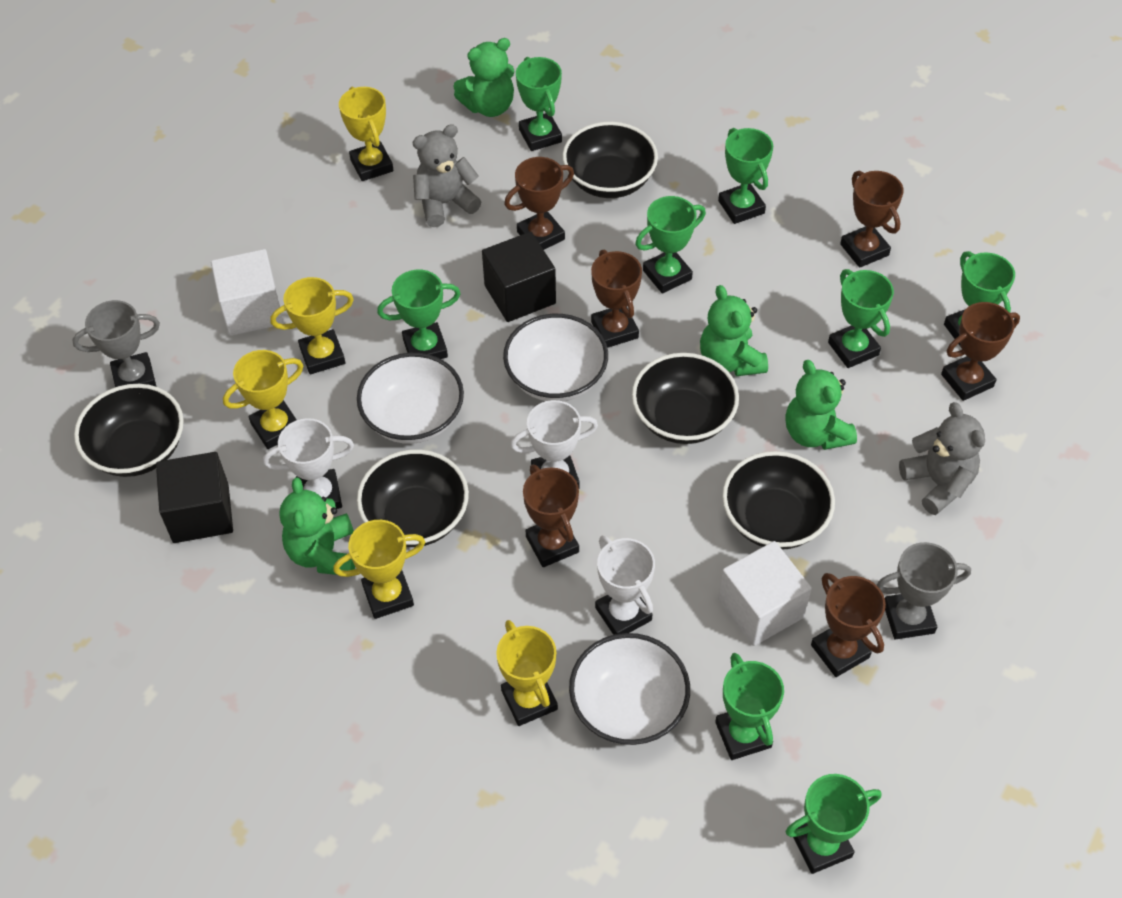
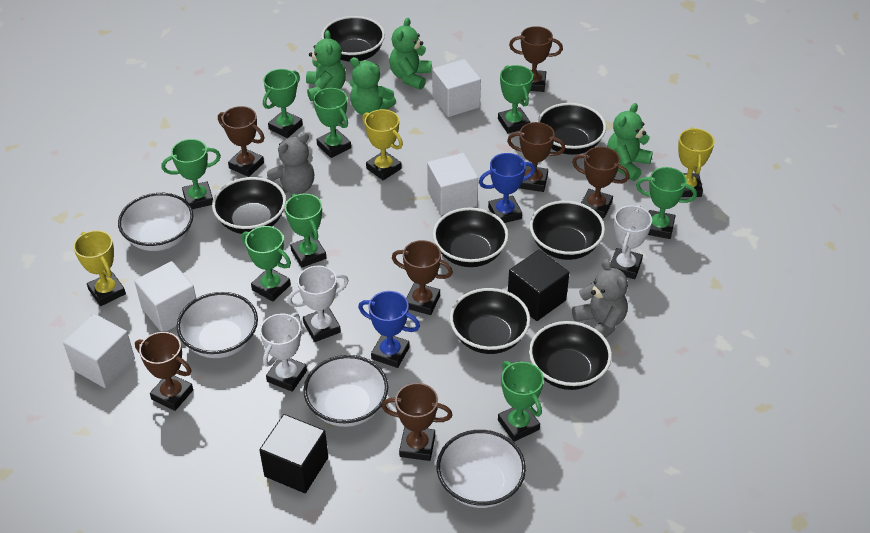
black bowl: 5 -> 7
blue trophy: 0 -> 2
brown trophy: 6 -> 7
grey trophy: 2 -> 0
white bowl: 3 -> 4
white cube: 2 -> 4
yellow trophy: 5 -> 3

